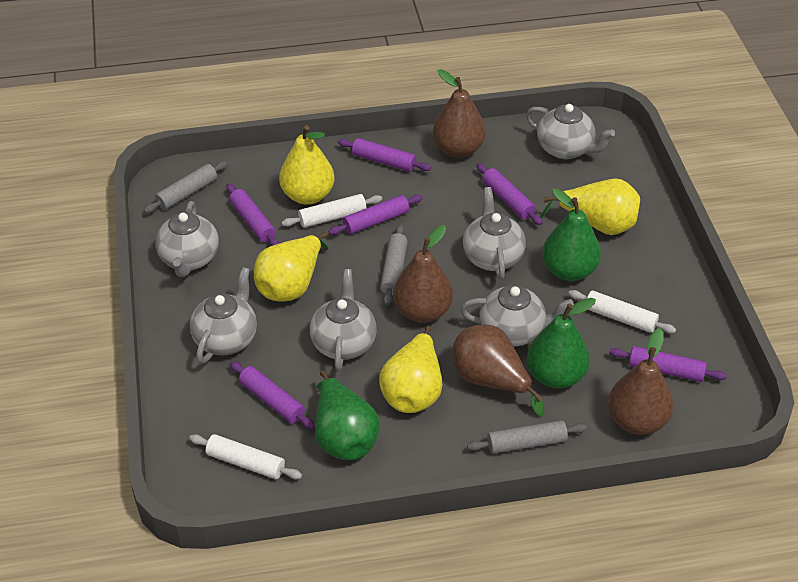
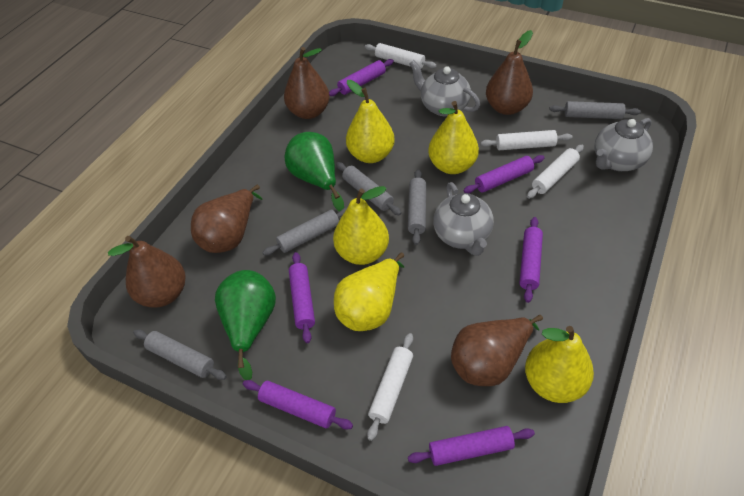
brown pear: 4 -> 5
green pear: 3 -> 2
grey rolling pin: 3 -> 5
grey teapot: 6 -> 3
white rolling pin: 3 -> 4
yellow pear: 4 -> 5

